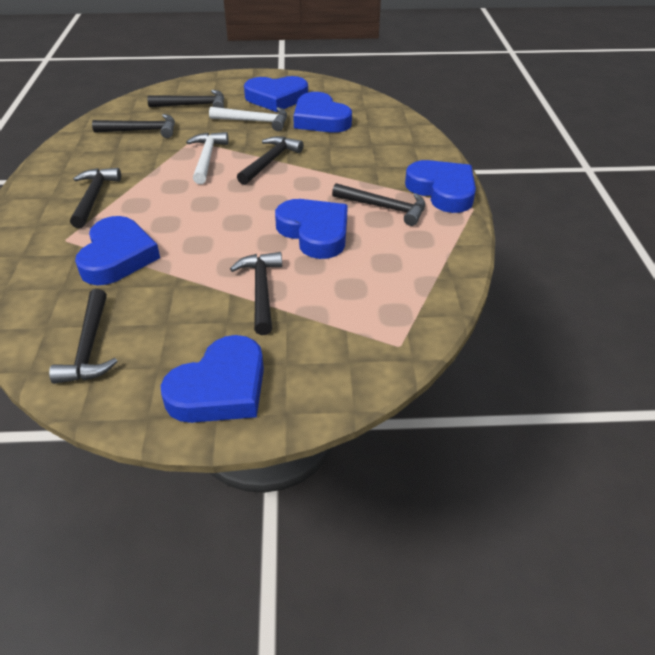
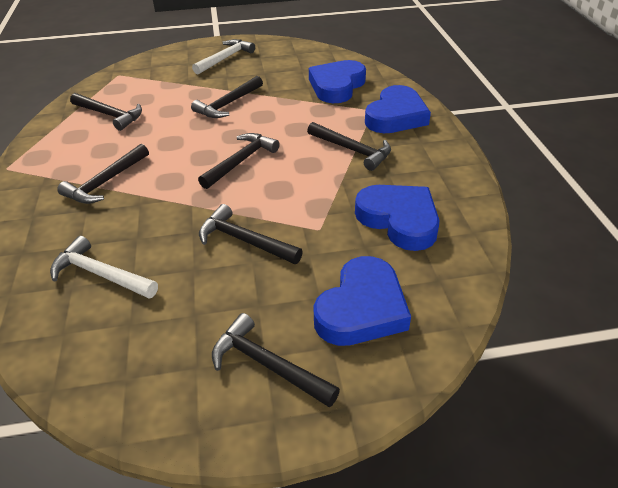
blue heart: 6 -> 4

